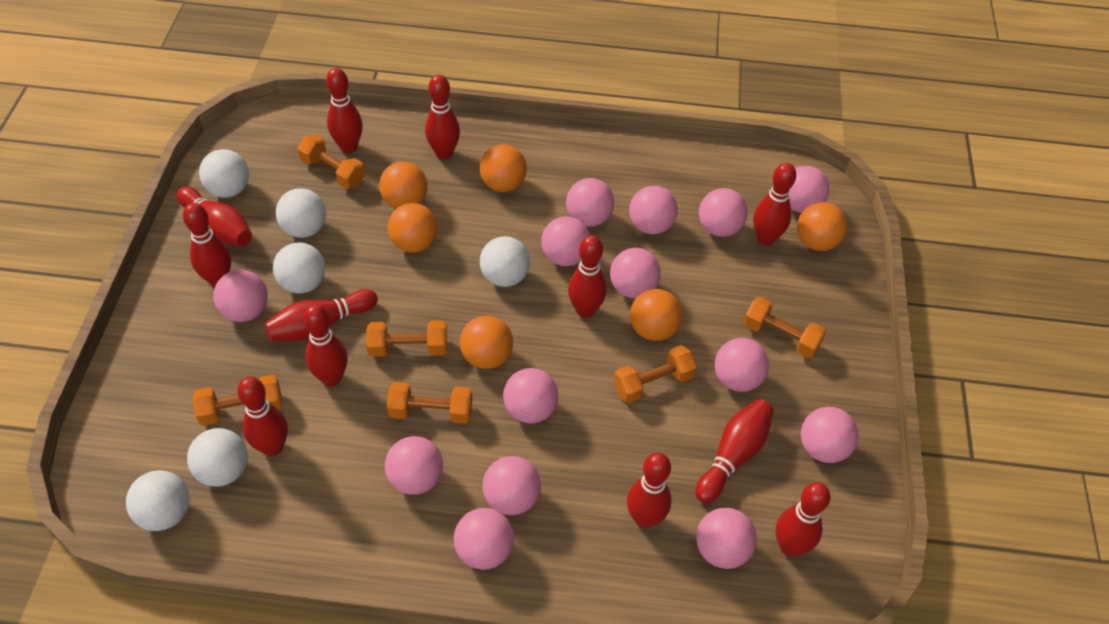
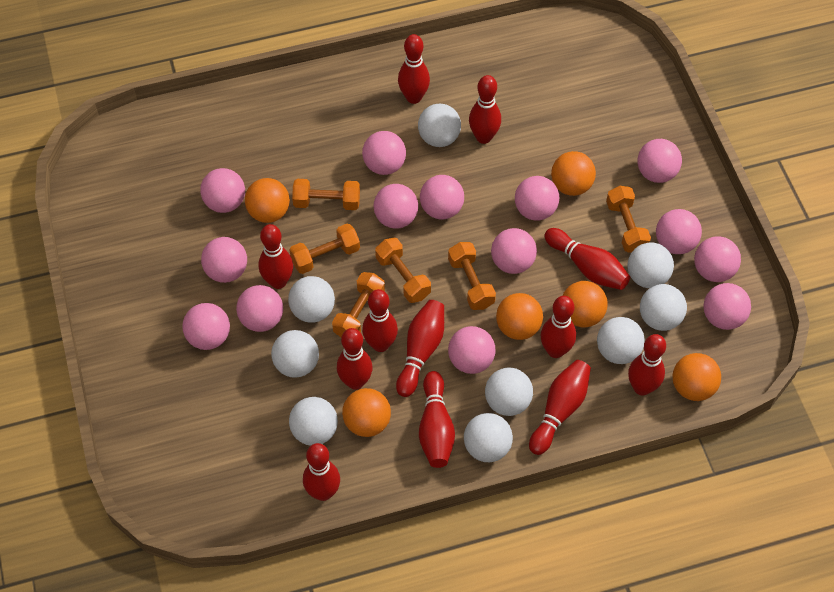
white ball: 6 -> 9

